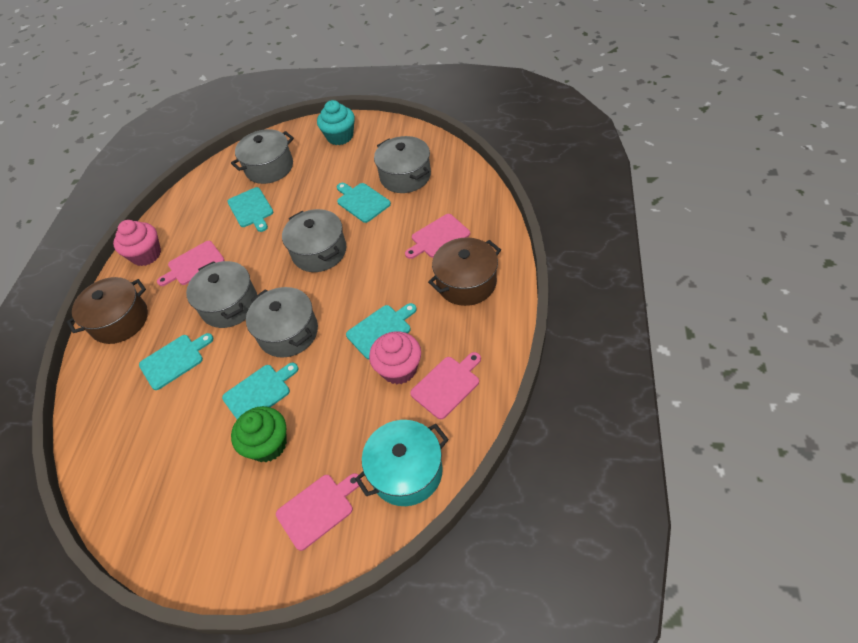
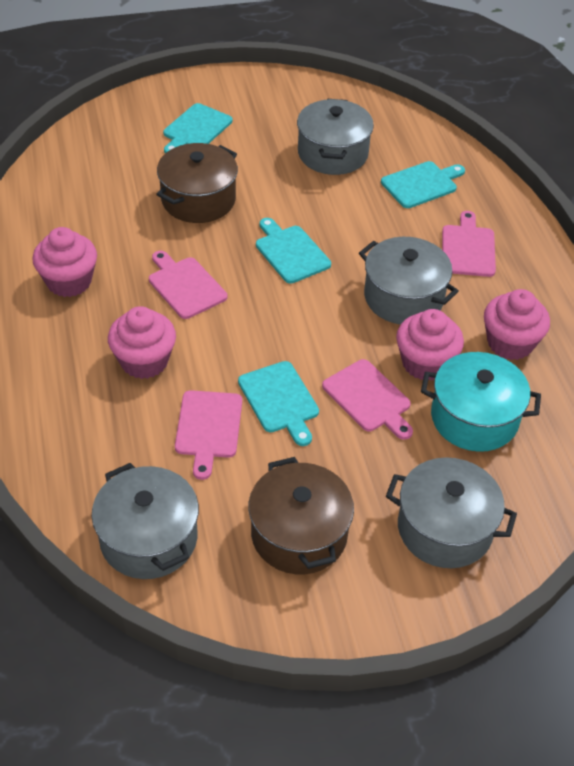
green cupcake: 1 -> 0
grey pot: 5 -> 4
pink cupcake: 2 -> 4
turquoise cupcake: 1 -> 0
turquoise cutting board: 5 -> 4

